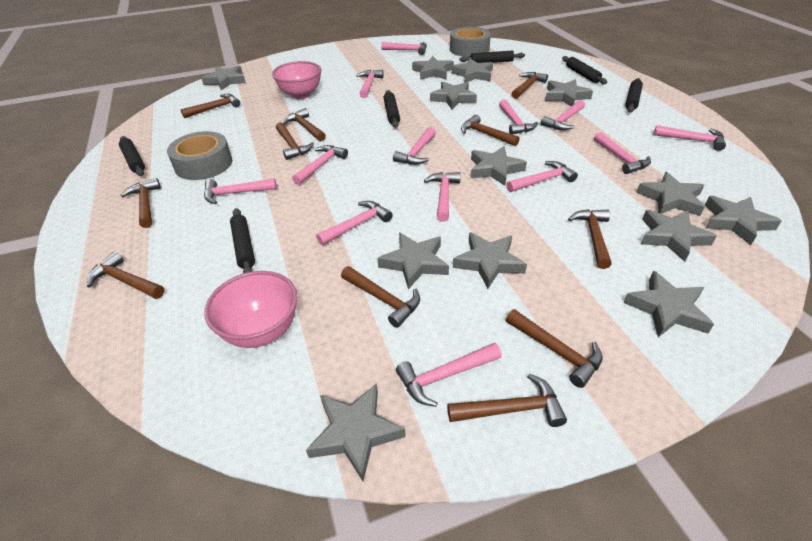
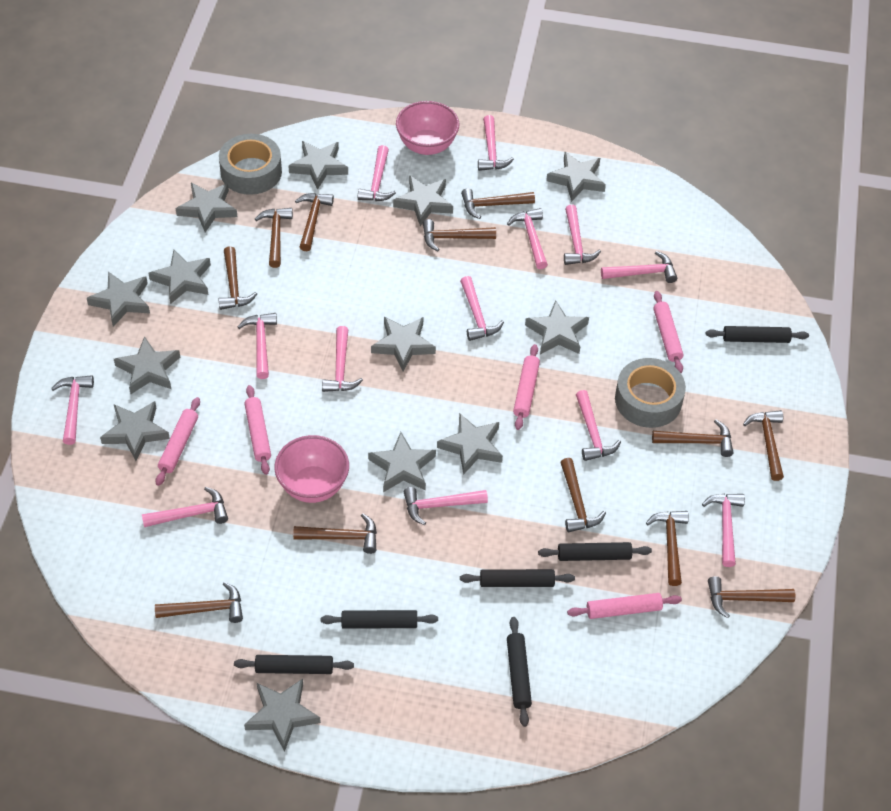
brown hammer: 11 -> 12
pink rolling pin: 0 -> 5

